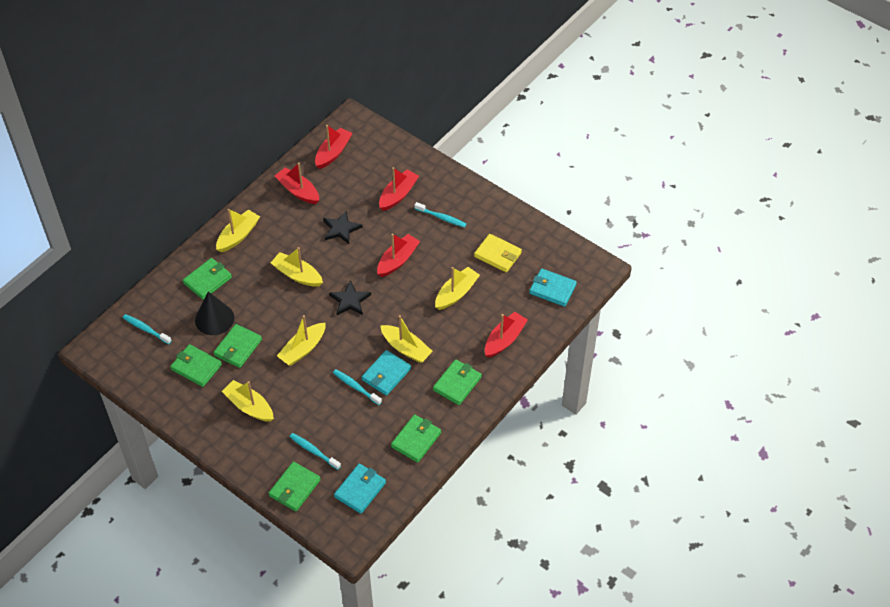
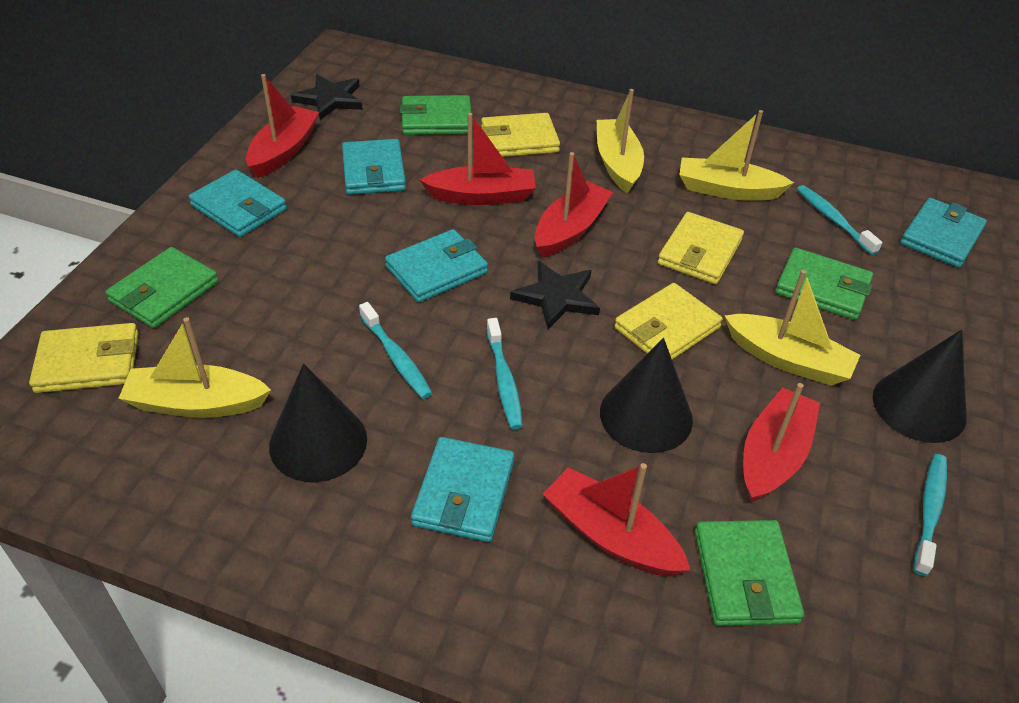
black cone: 1 -> 3
green wallet: 6 -> 4
turquoise wallet: 3 -> 5
yellow boat: 6 -> 4
yellow wallet: 1 -> 4

